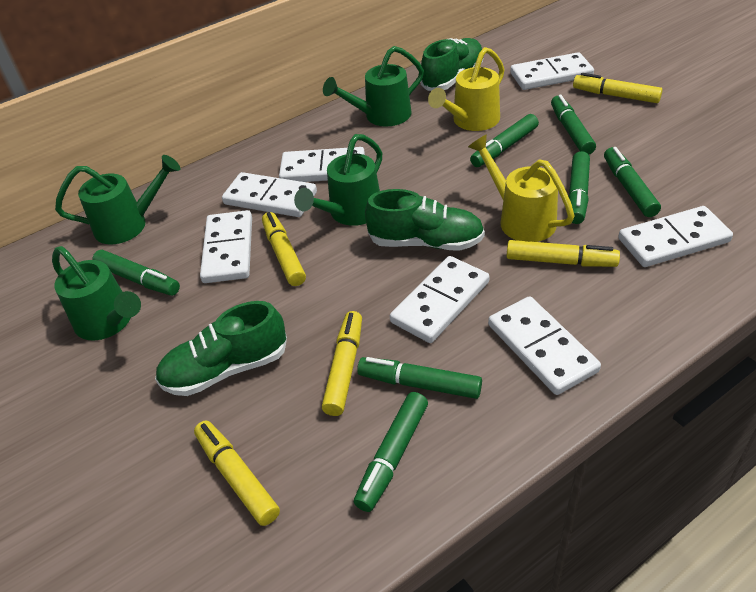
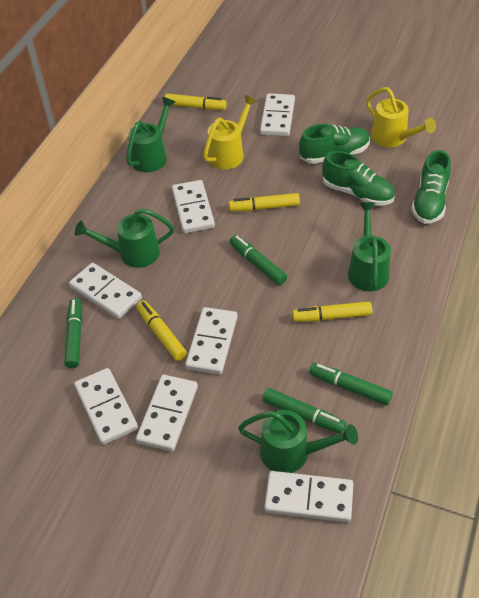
green marker: 7 -> 4
yellow marker: 5 -> 4

